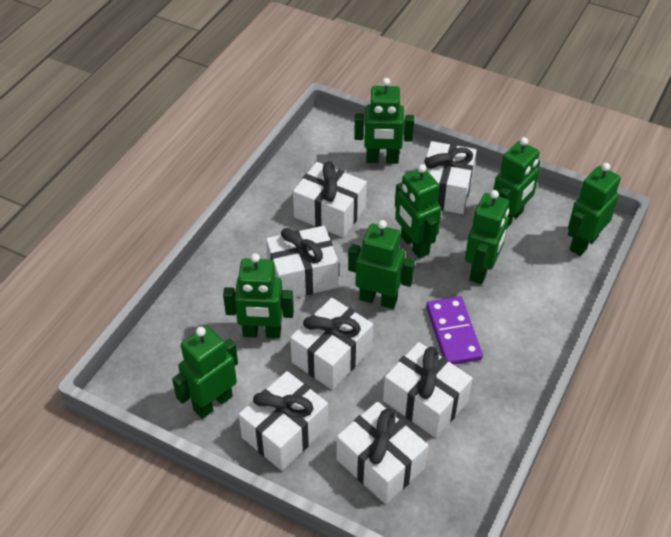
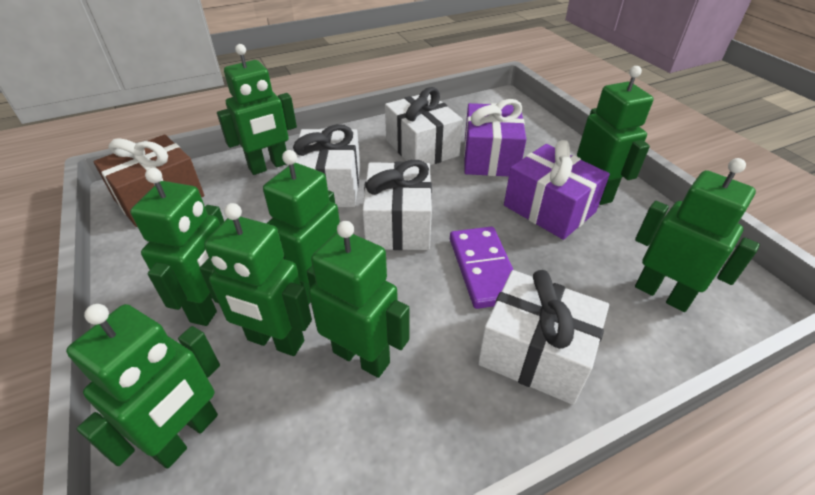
brown gift: 0 -> 1
purple gift: 0 -> 2
white gift: 7 -> 4

